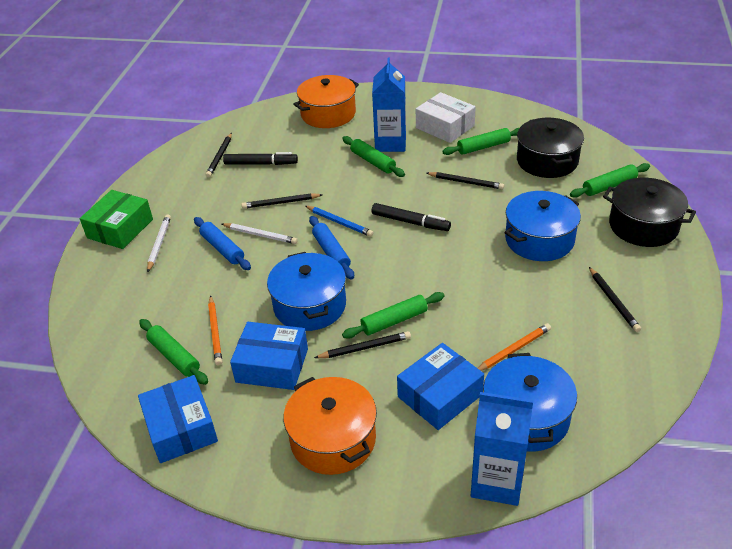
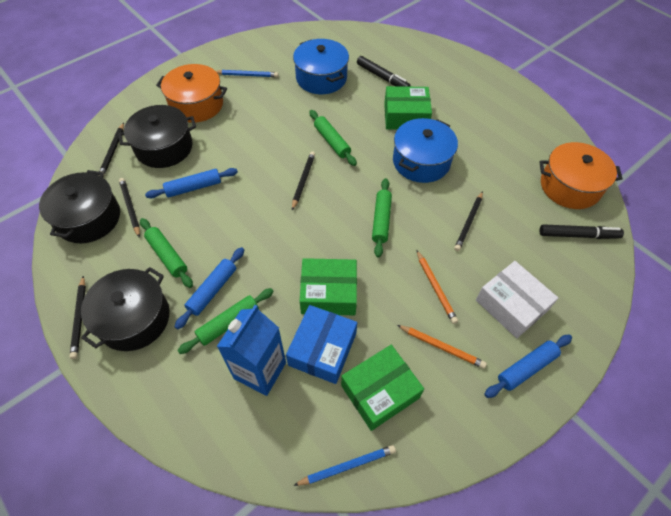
black pot: 2 -> 3
blue box: 3 -> 1
blue carton: 2 -> 1
blue pencil: 1 -> 2
blue pot: 3 -> 2
blue rolling pin: 2 -> 3
green box: 1 -> 3
green rolling pin: 5 -> 4
white pencil: 2 -> 0

